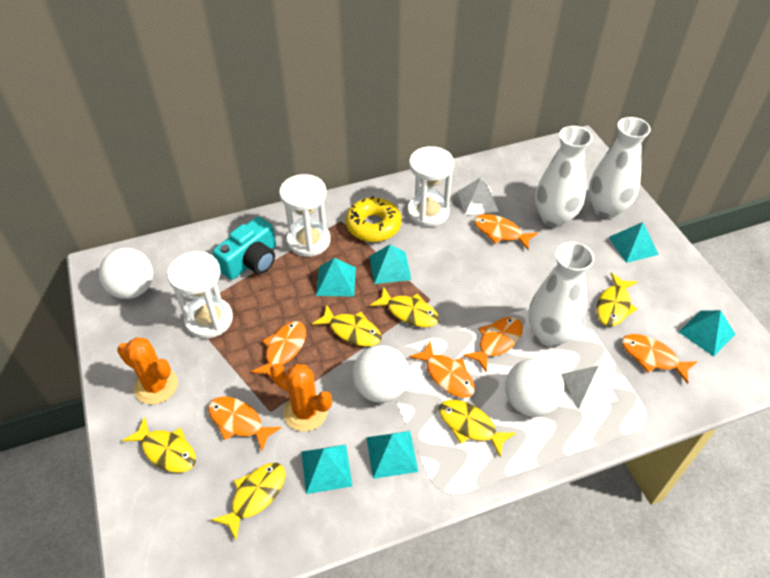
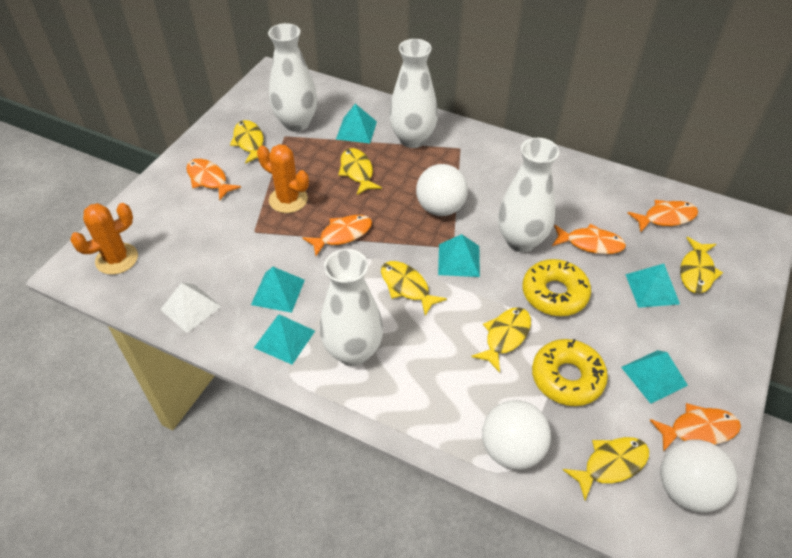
orange fish: 6 -> 5
turquoise camera: 1 -> 0
white hourglass: 3 -> 0
white pyramid: 2 -> 1
white vase: 3 -> 4
yellow donut: 1 -> 2

